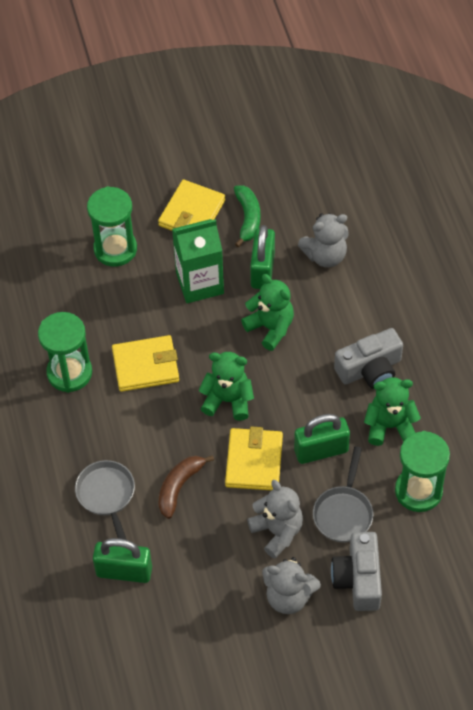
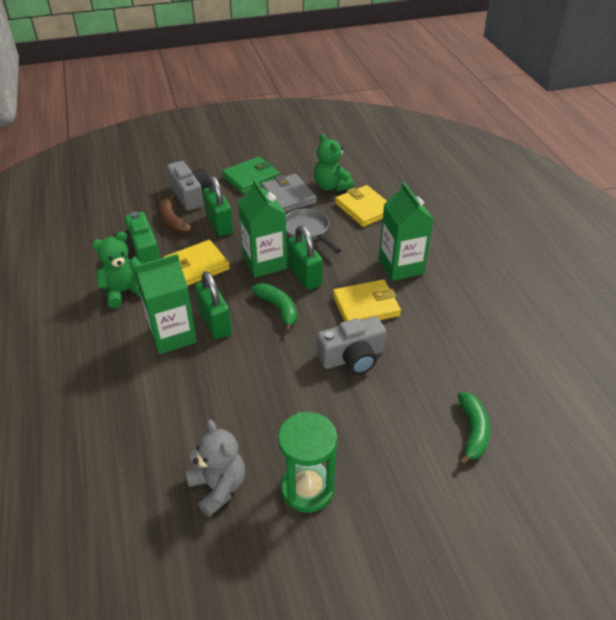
green banana: 1 -> 2
green camera: 0 -> 1
green carton: 1 -> 3
green hourglass: 3 -> 1
green teddy bear: 3 -> 2
green wallet: 0 -> 1
grey pan: 2 -> 1
grey teddy bear: 3 -> 1
grey wallet: 0 -> 1

